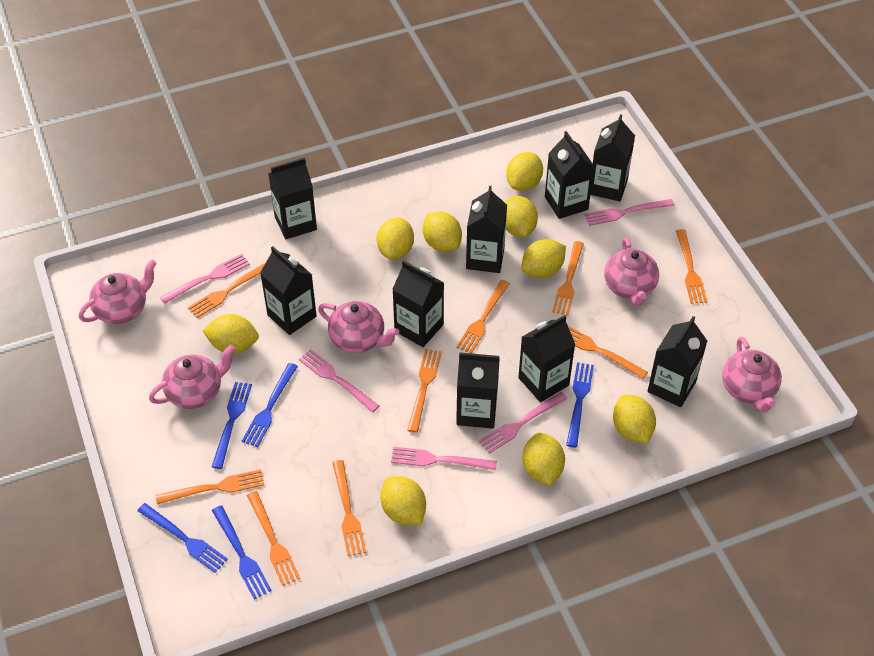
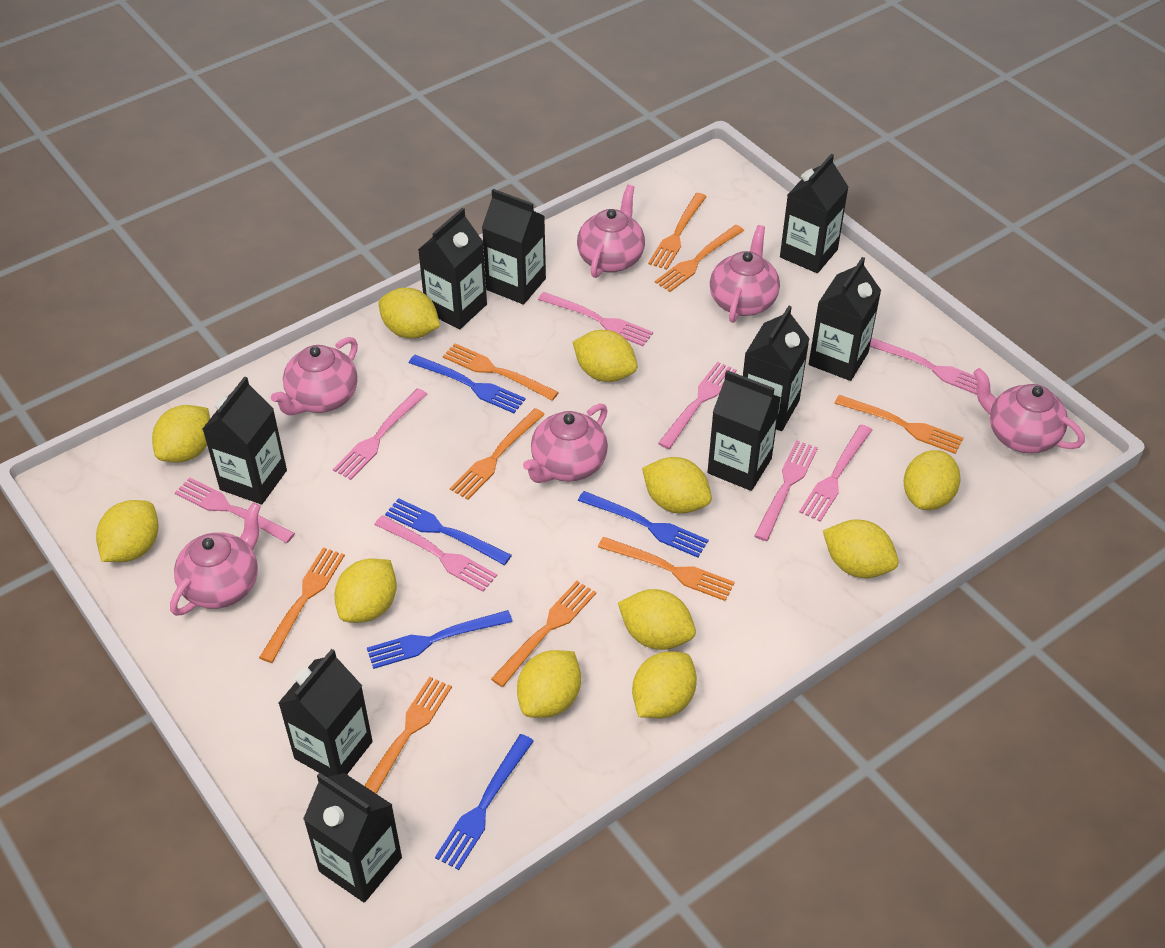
pink fork: 5 -> 8
pink teapot: 5 -> 6
yellow lemon: 9 -> 11

